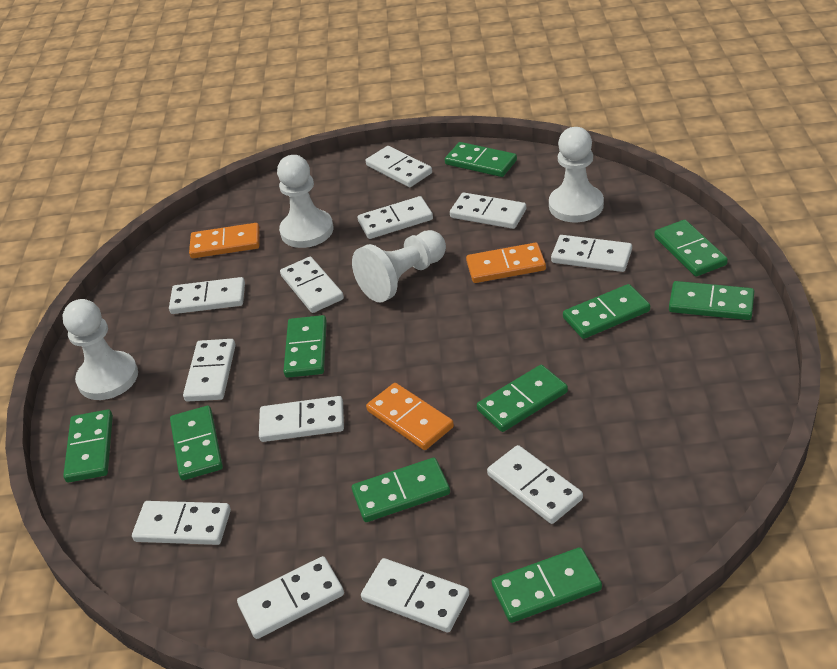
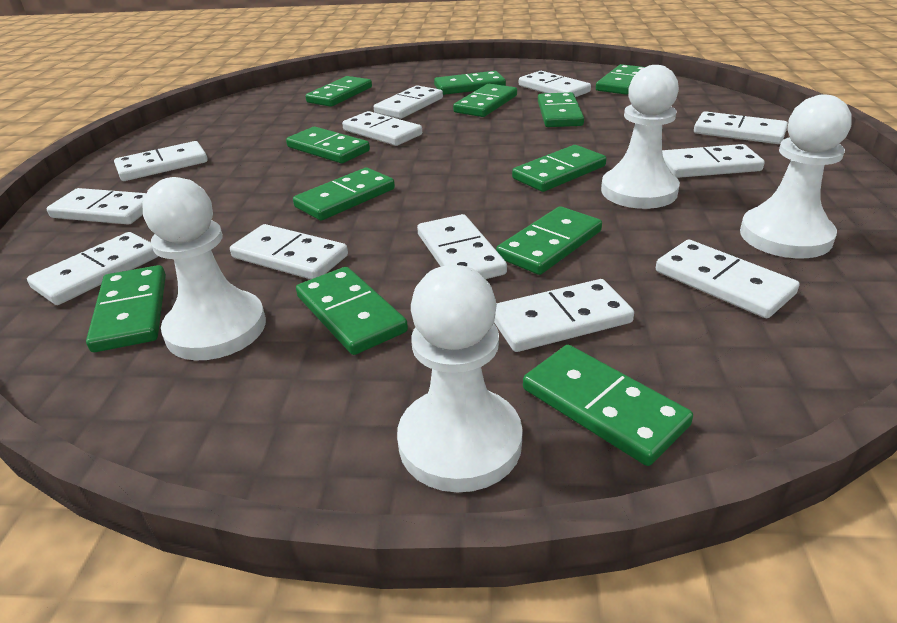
green domino: 10 -> 12
orange domino: 3 -> 0

